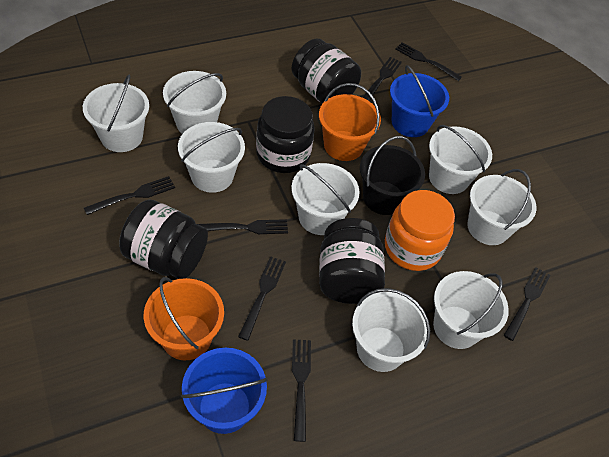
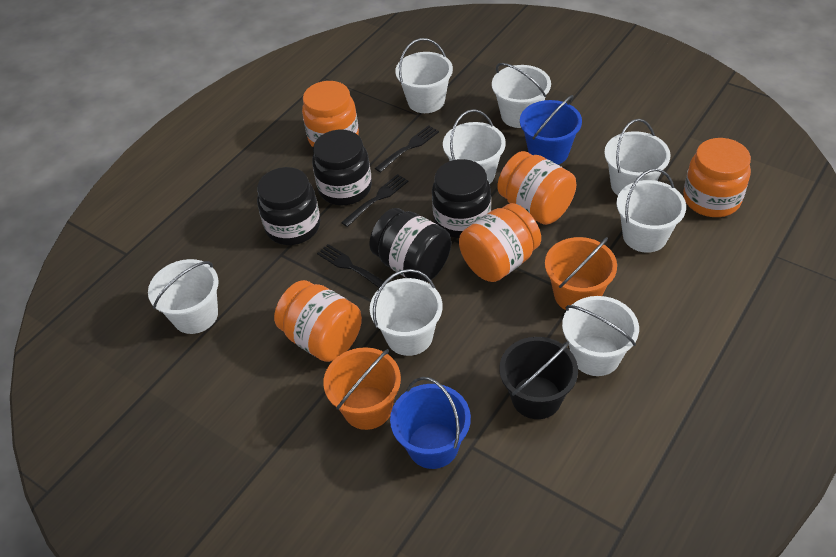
black fork: 7 -> 3
orange jar: 1 -> 5

